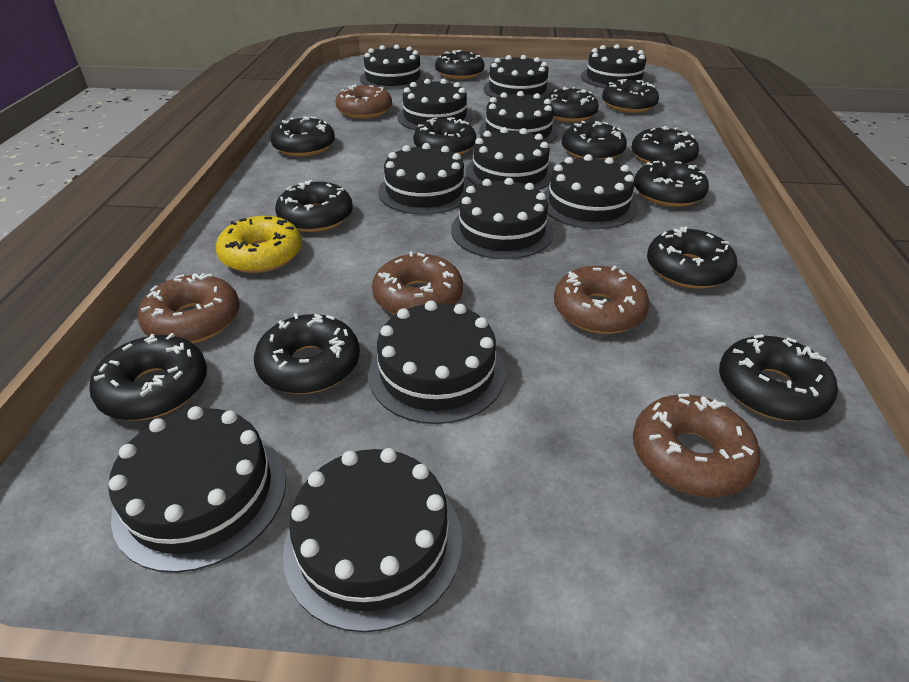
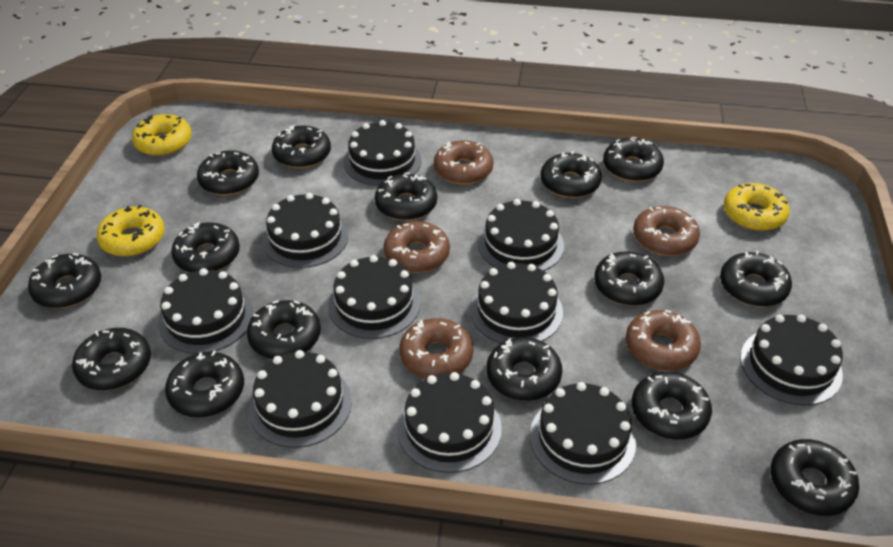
black cake: 12 -> 10
black donut: 13 -> 15
yellow donut: 1 -> 3

